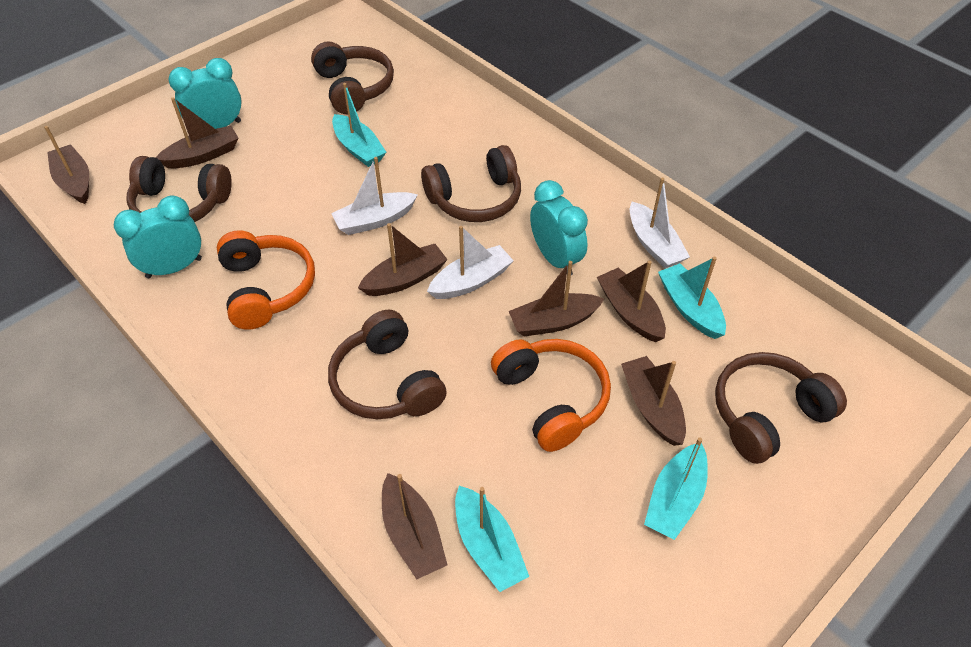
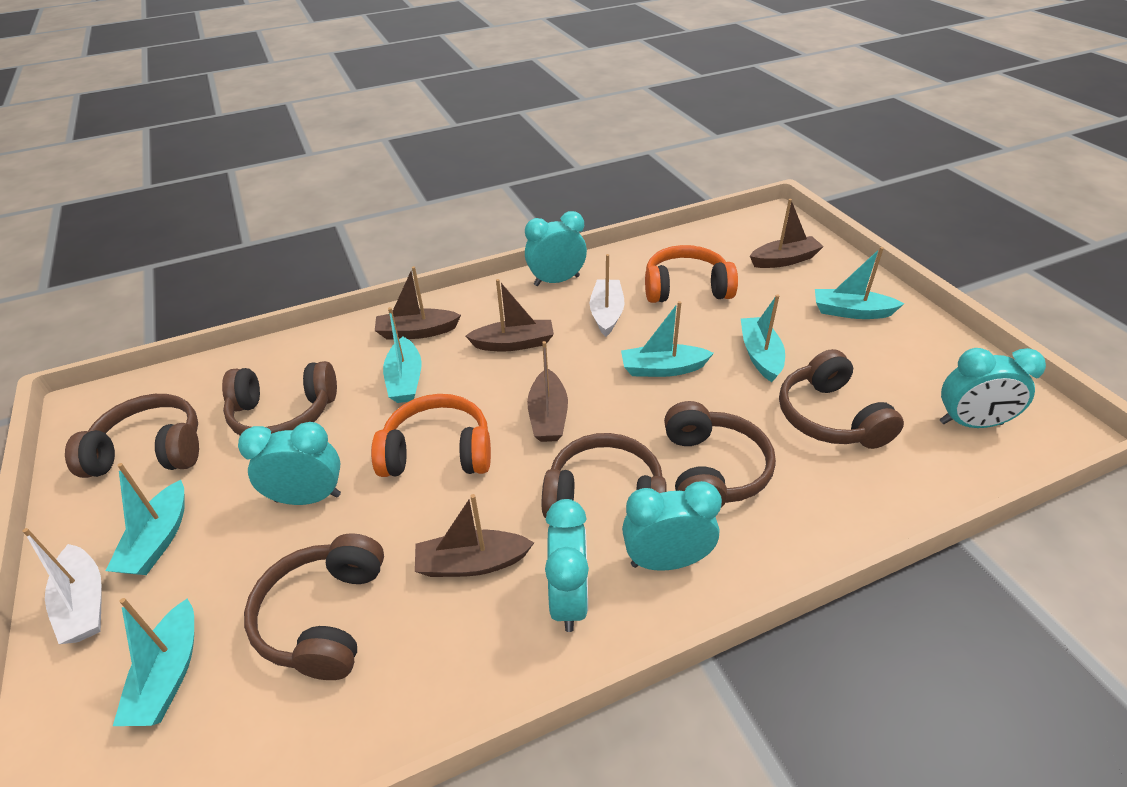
brown boat: 7 -> 5
brown headphones: 5 -> 6
turquoise boat: 4 -> 6
turquoise clock: 3 -> 5
white boat: 3 -> 2

